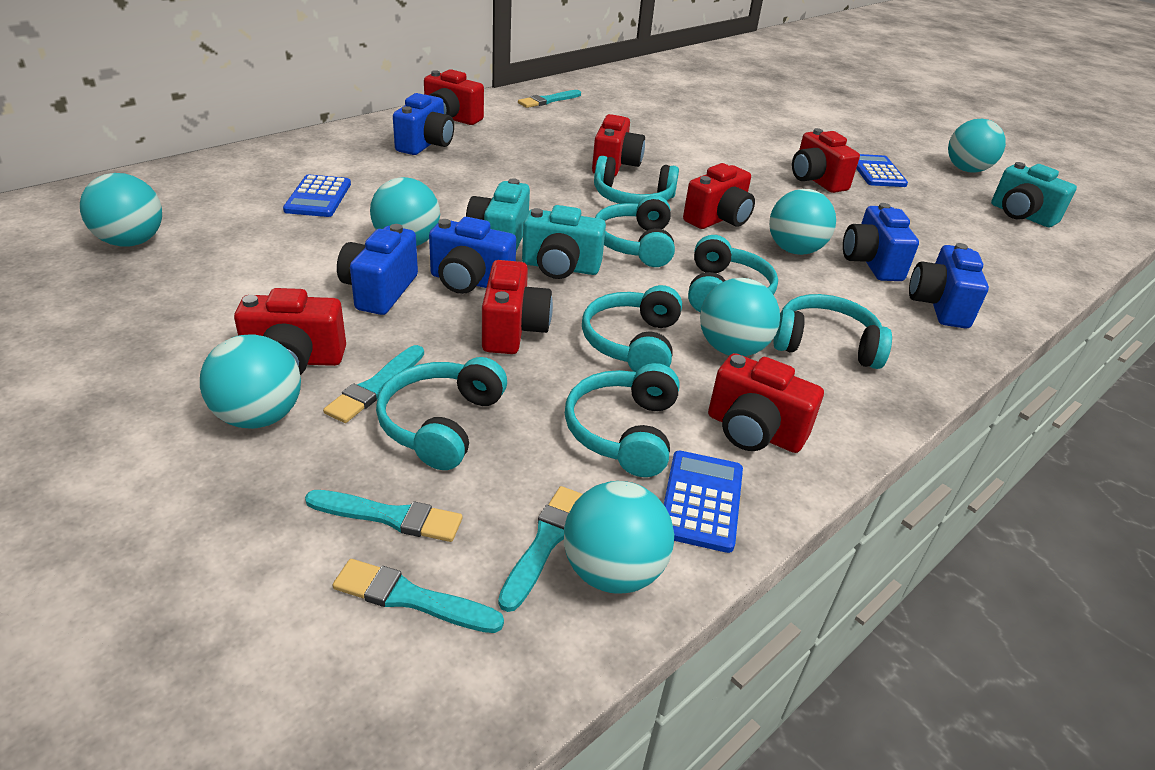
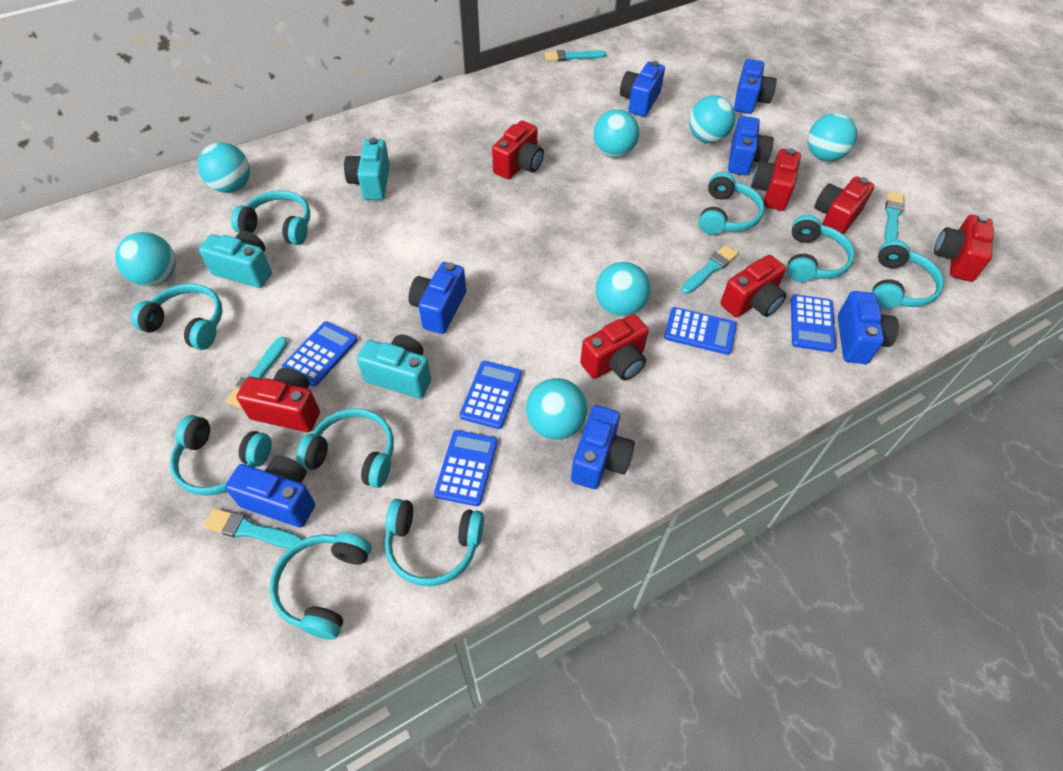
blue calculator: 3 -> 5
blue camera: 5 -> 7
turquoise headphones: 7 -> 9

